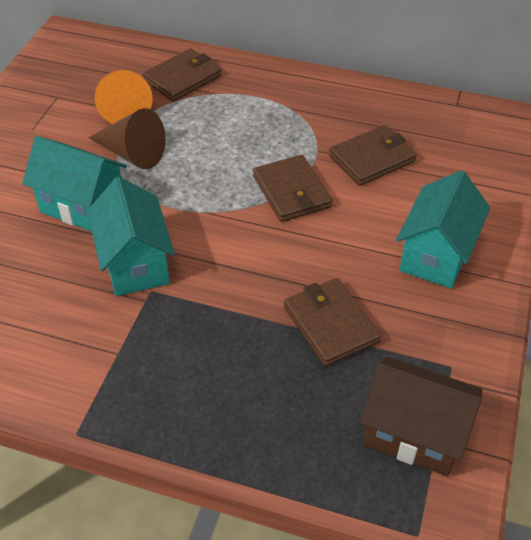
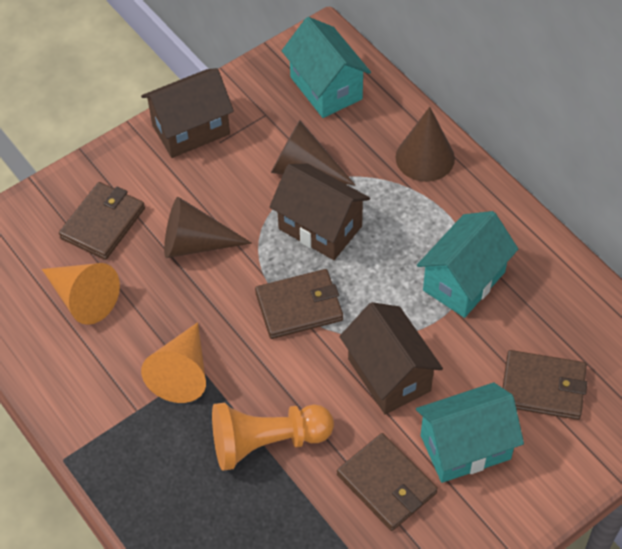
brown cone: 1 -> 3
brown house: 1 -> 3
orange cone: 1 -> 2
orange pawn: 0 -> 1

